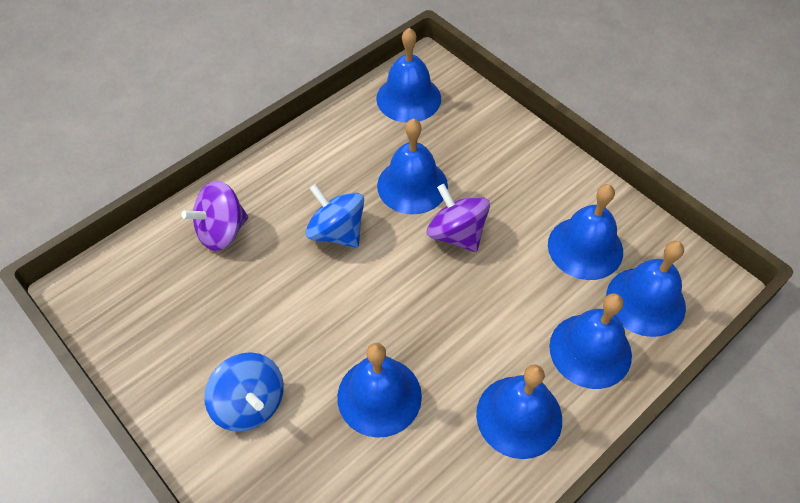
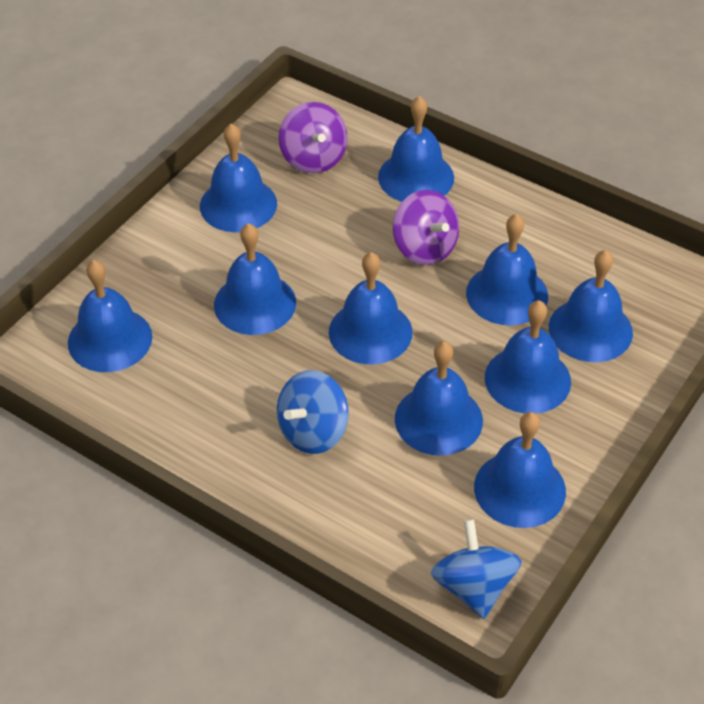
blue bell: 7 -> 10

